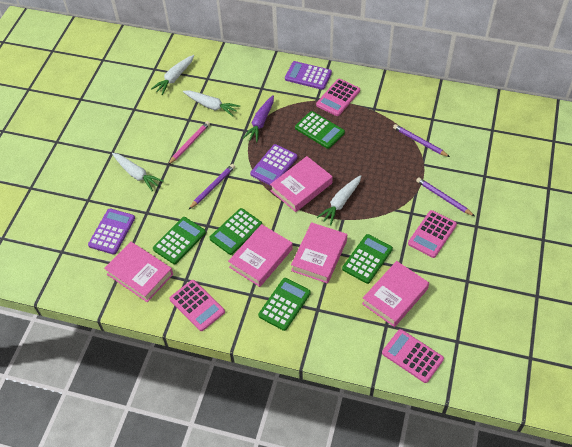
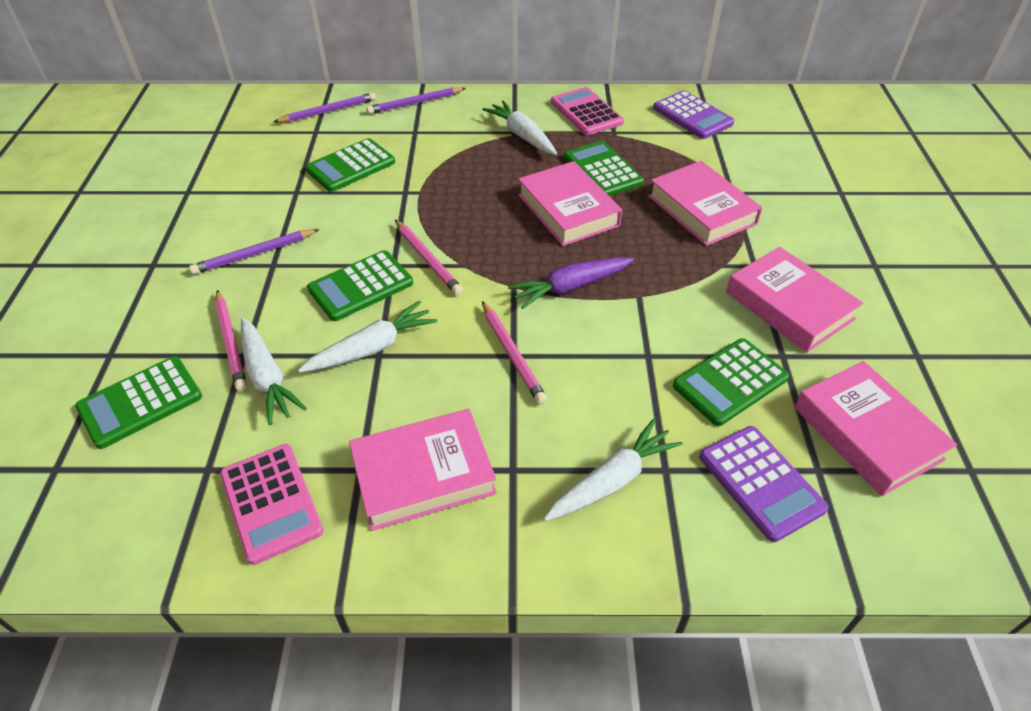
pink calculator: 4 -> 2
pink pencil: 1 -> 3
purple calculator: 3 -> 2

